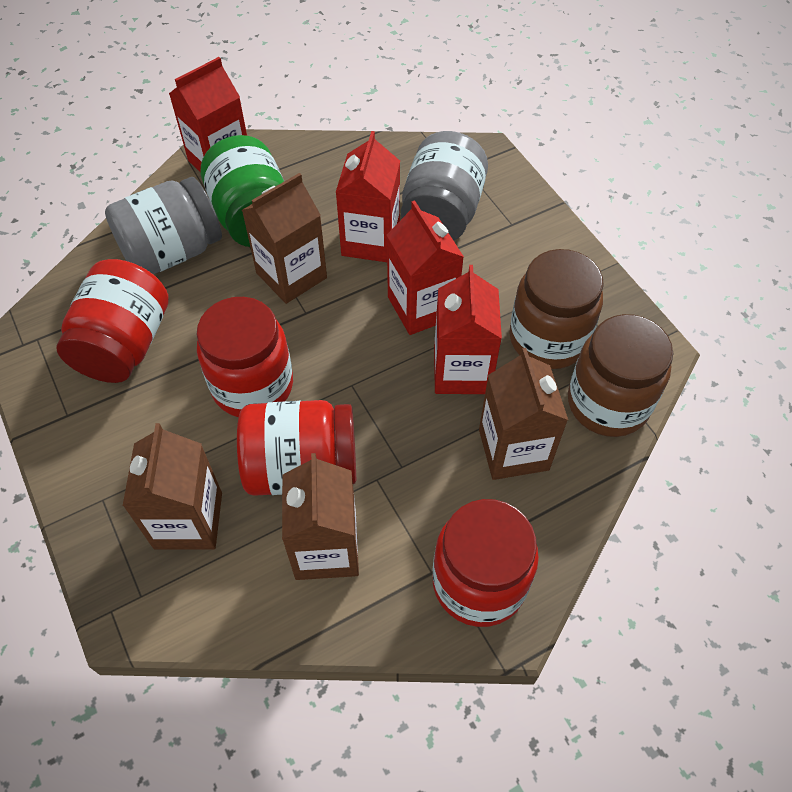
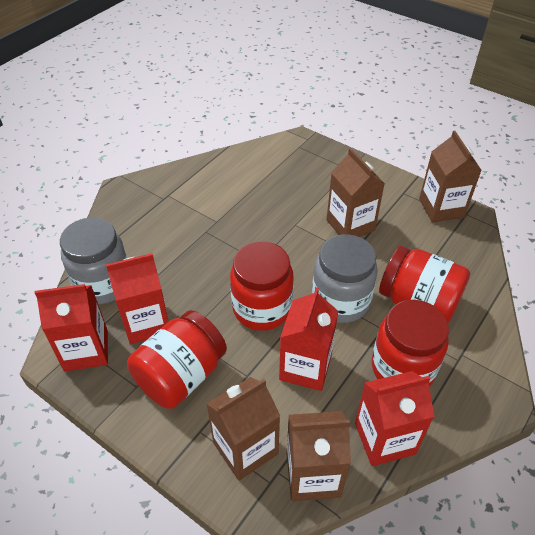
brown jar: 2 -> 0
green jar: 1 -> 0

